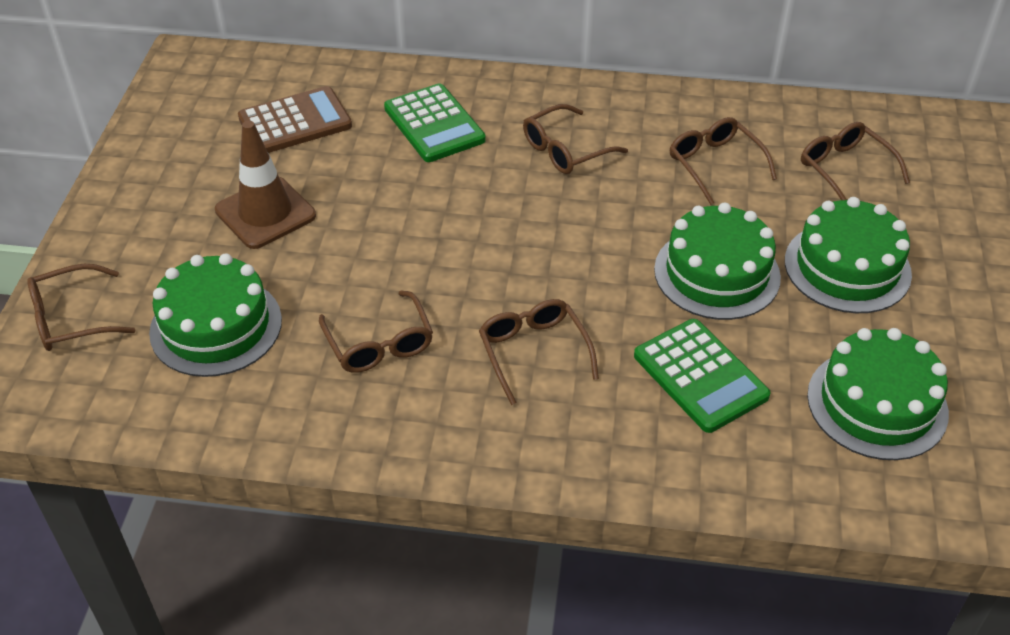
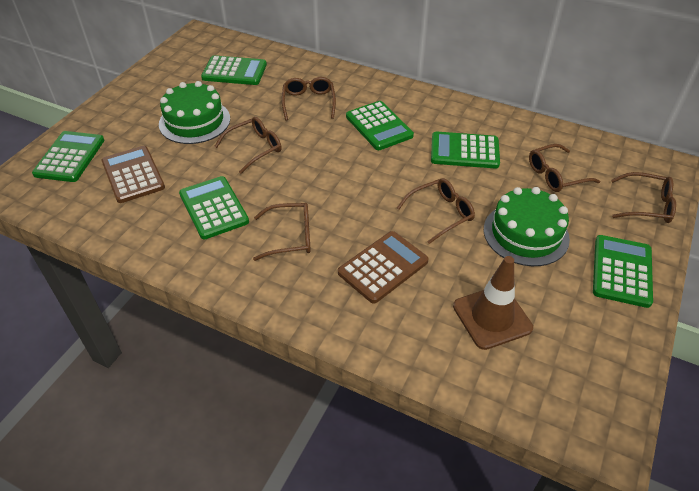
brown calculator: 1 -> 2
green cake: 4 -> 2
green calculator: 2 -> 6

